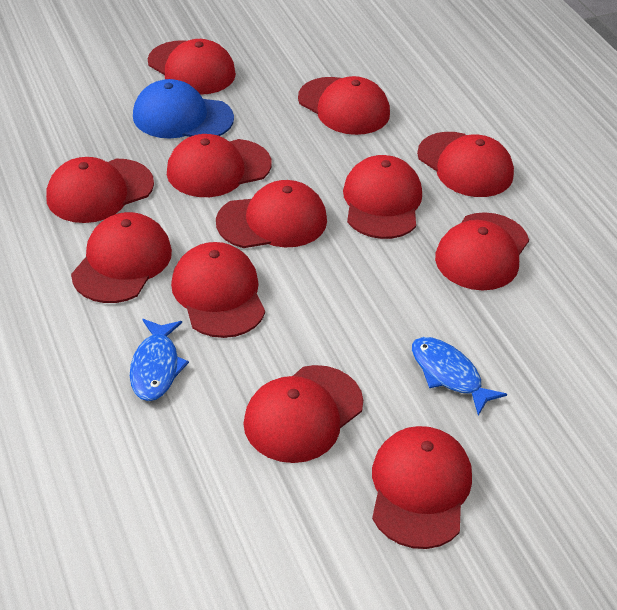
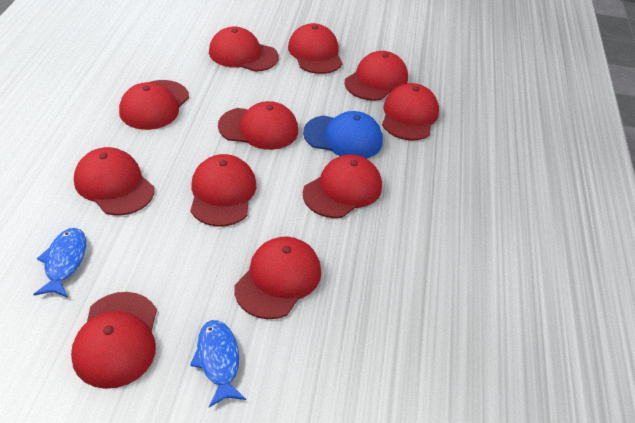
red cap: 12 -> 11

